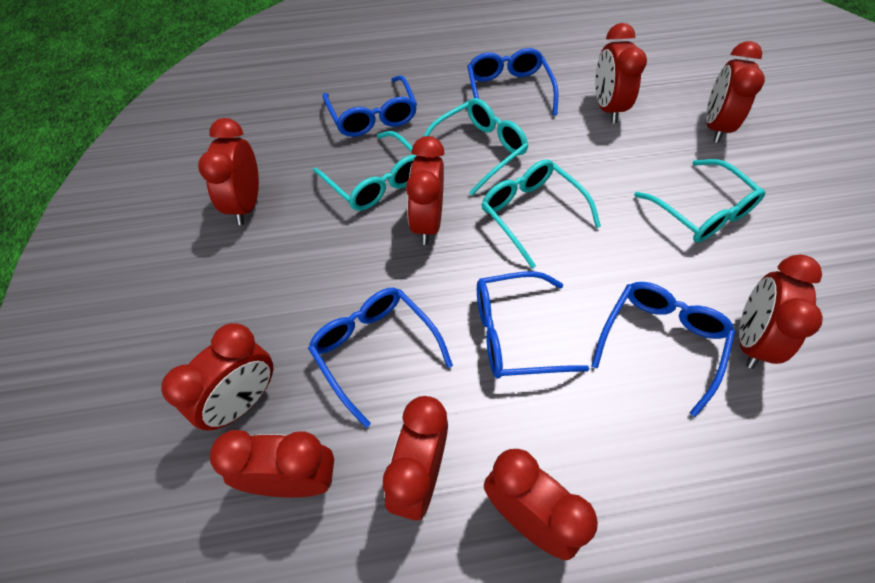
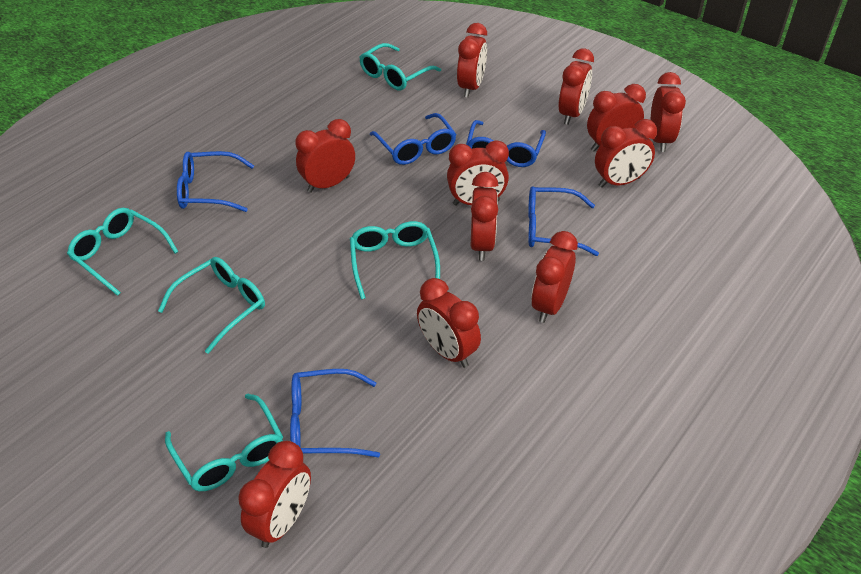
red clock: 9 -> 11
turquoise glasses: 4 -> 5

